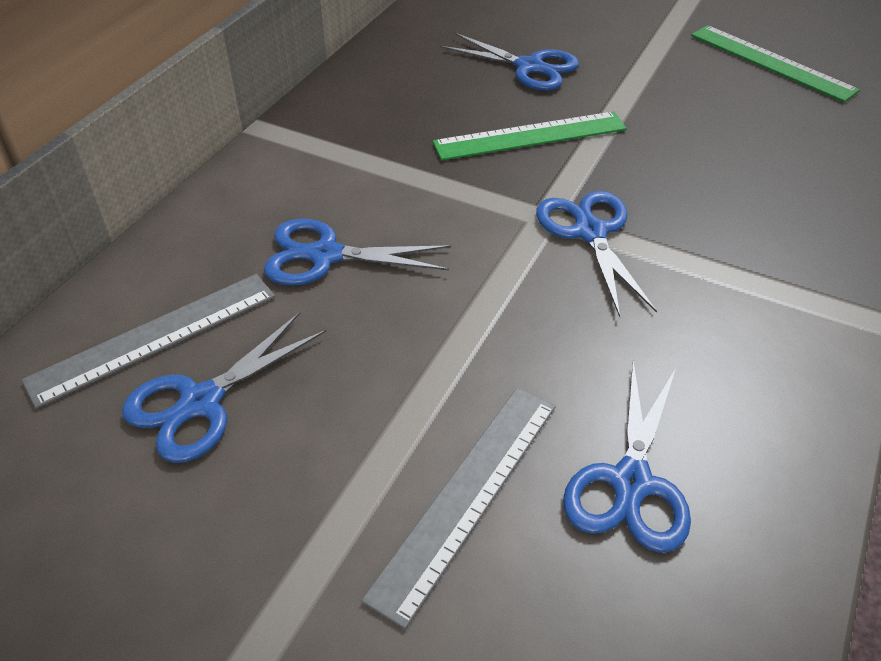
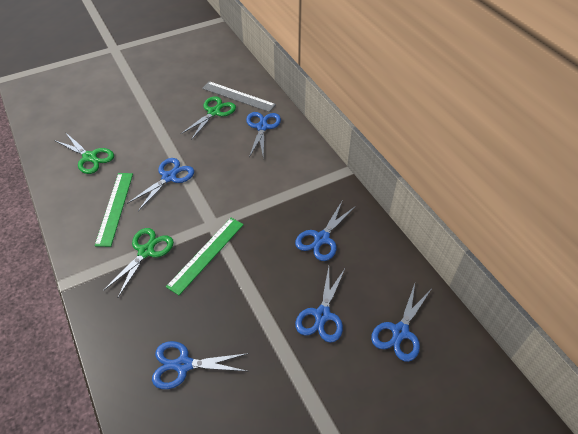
blue scissors: 5 -> 6
green scissors: 0 -> 3
grey ruler: 2 -> 1

